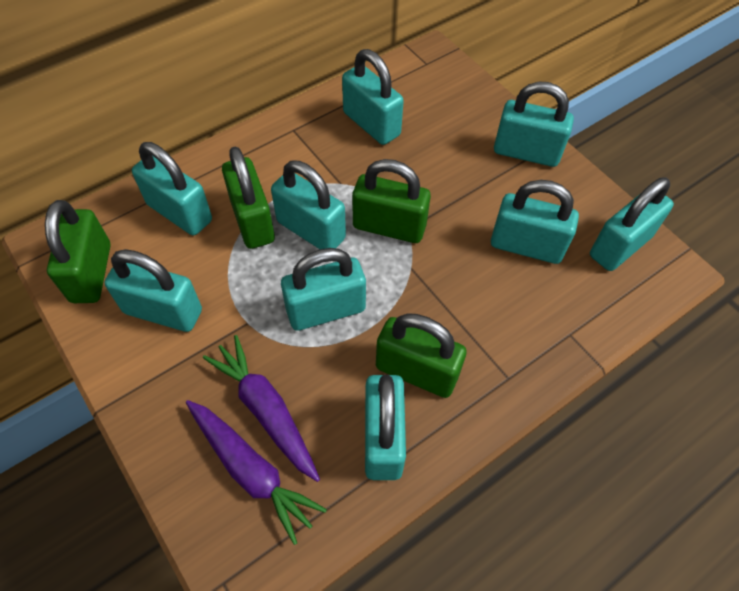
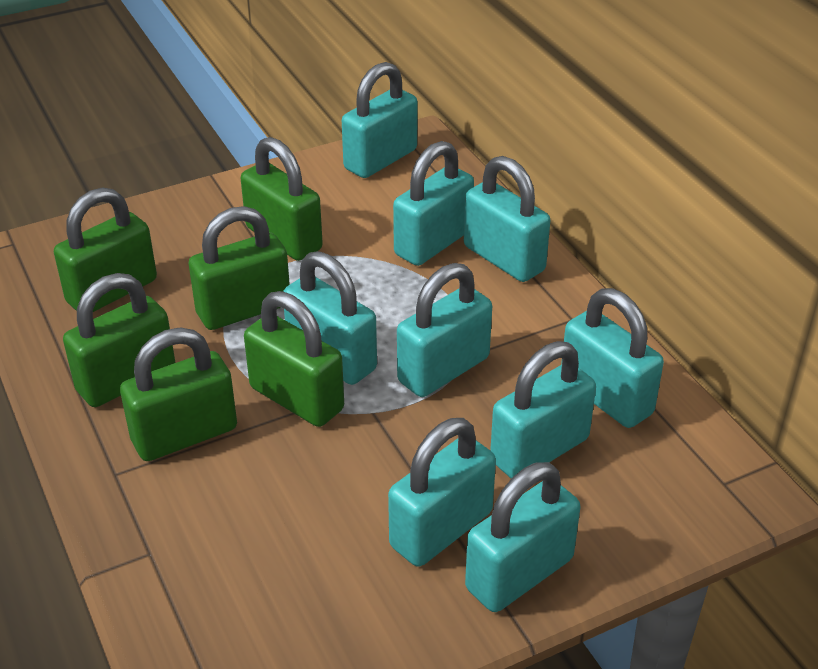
green padlock: 4 -> 6
purple carrot: 2 -> 0

